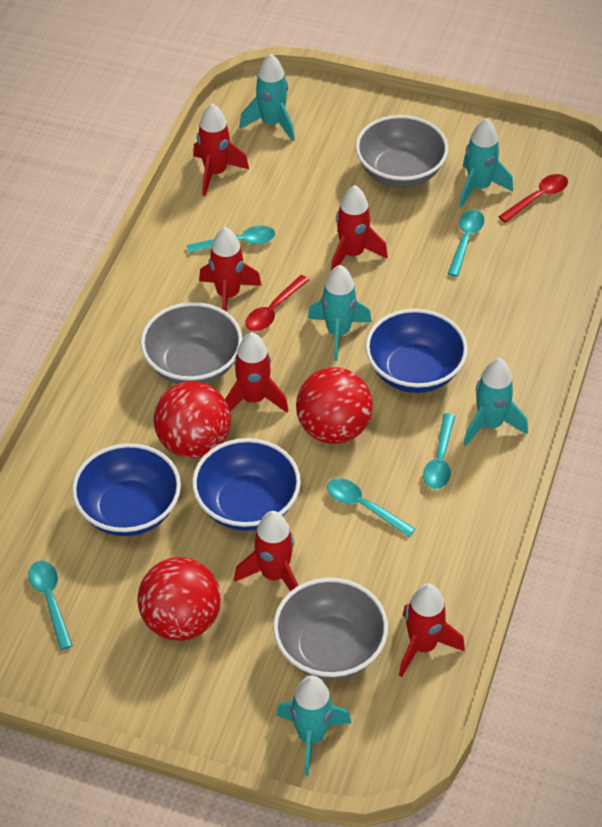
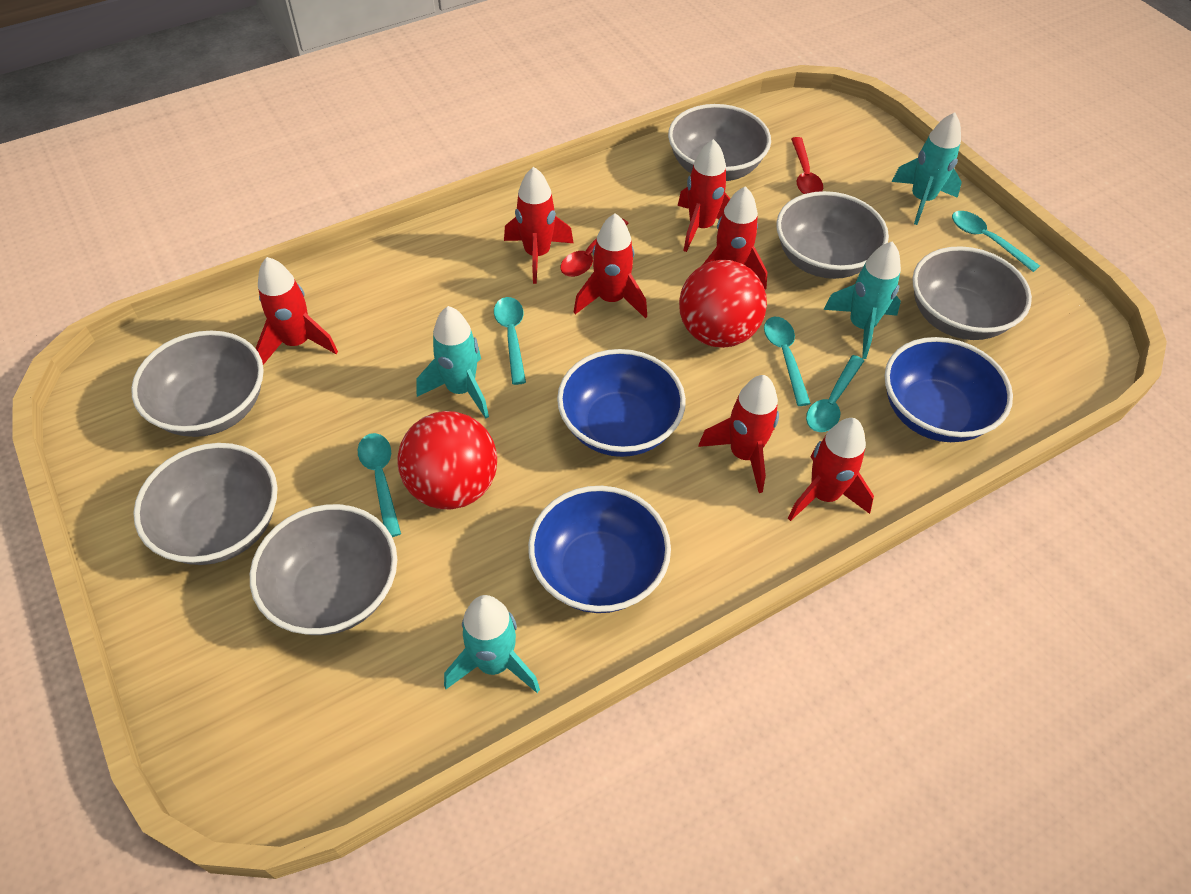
grey bowl: 3 -> 6
red ball: 3 -> 2
red rocket: 6 -> 7
turquoise rocket: 5 -> 4

